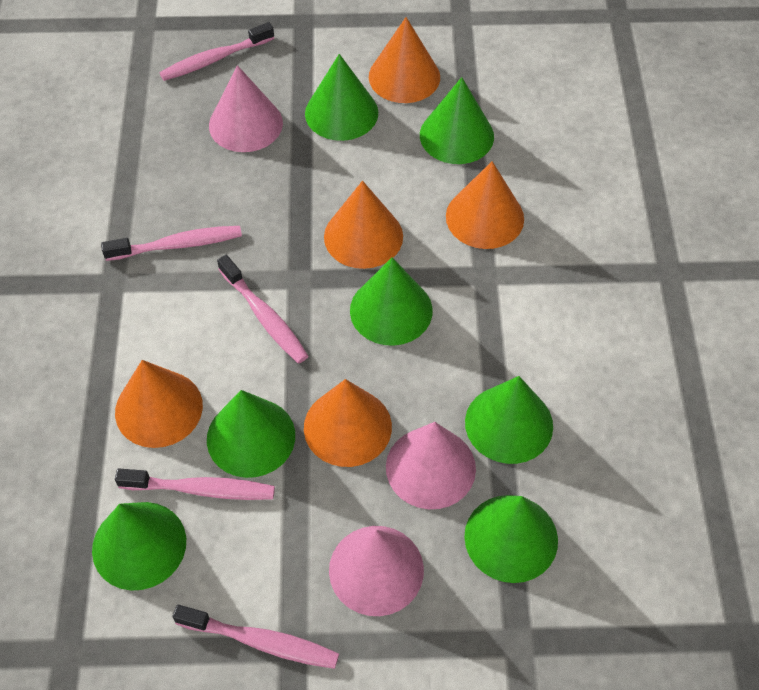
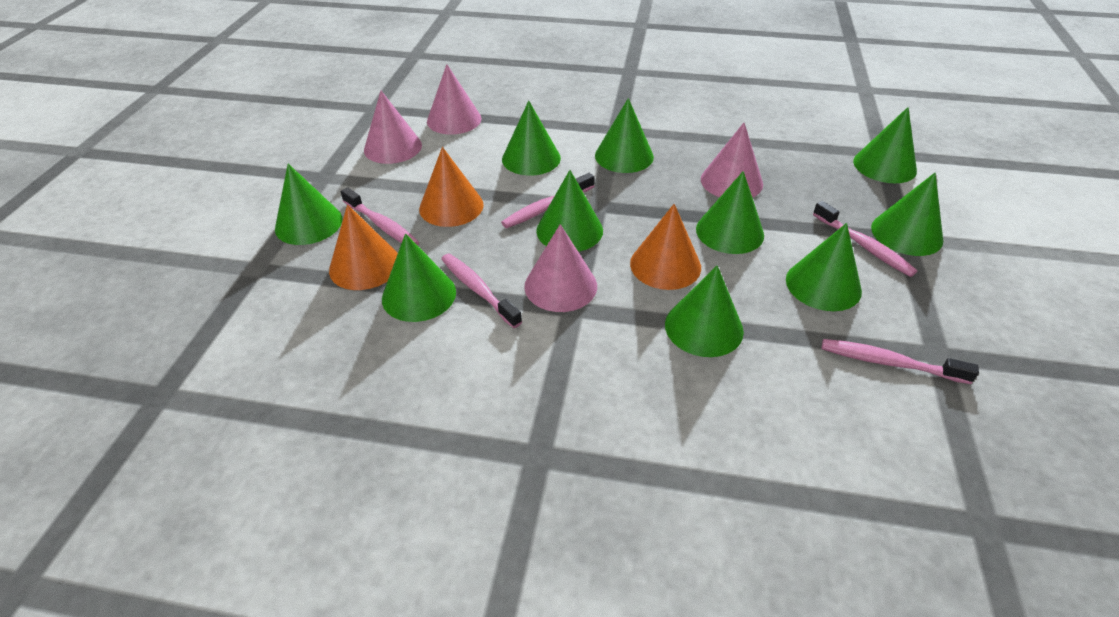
green cone: 7 -> 10
orange cone: 5 -> 3
pink cone: 3 -> 4

